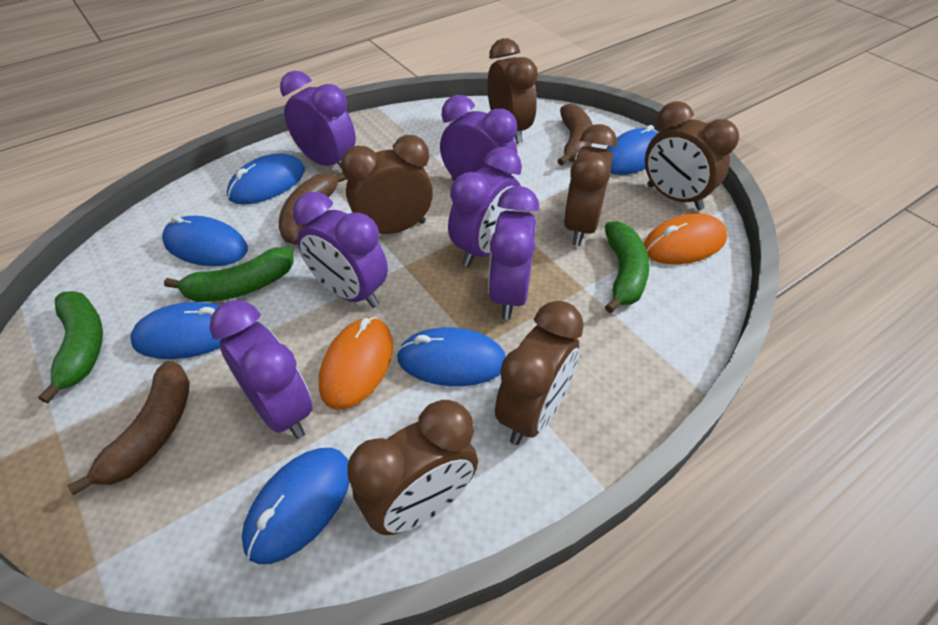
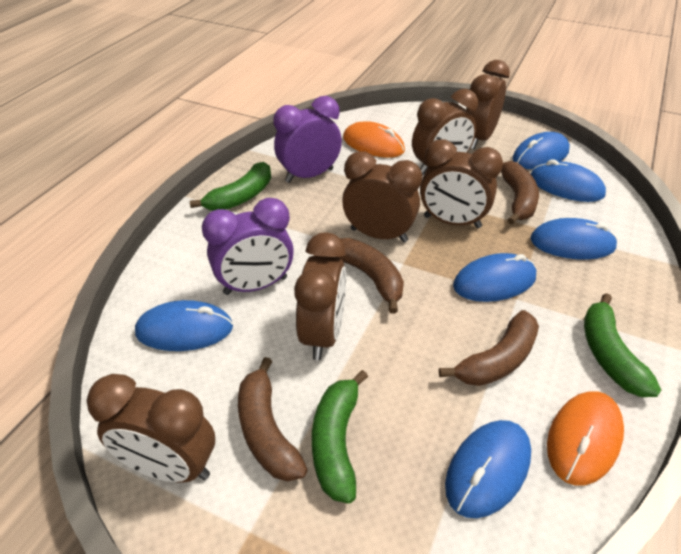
brown banana: 3 -> 4
purple clock: 6 -> 2

